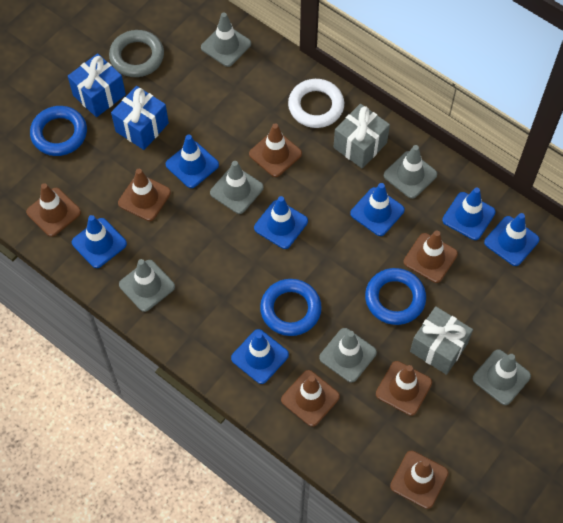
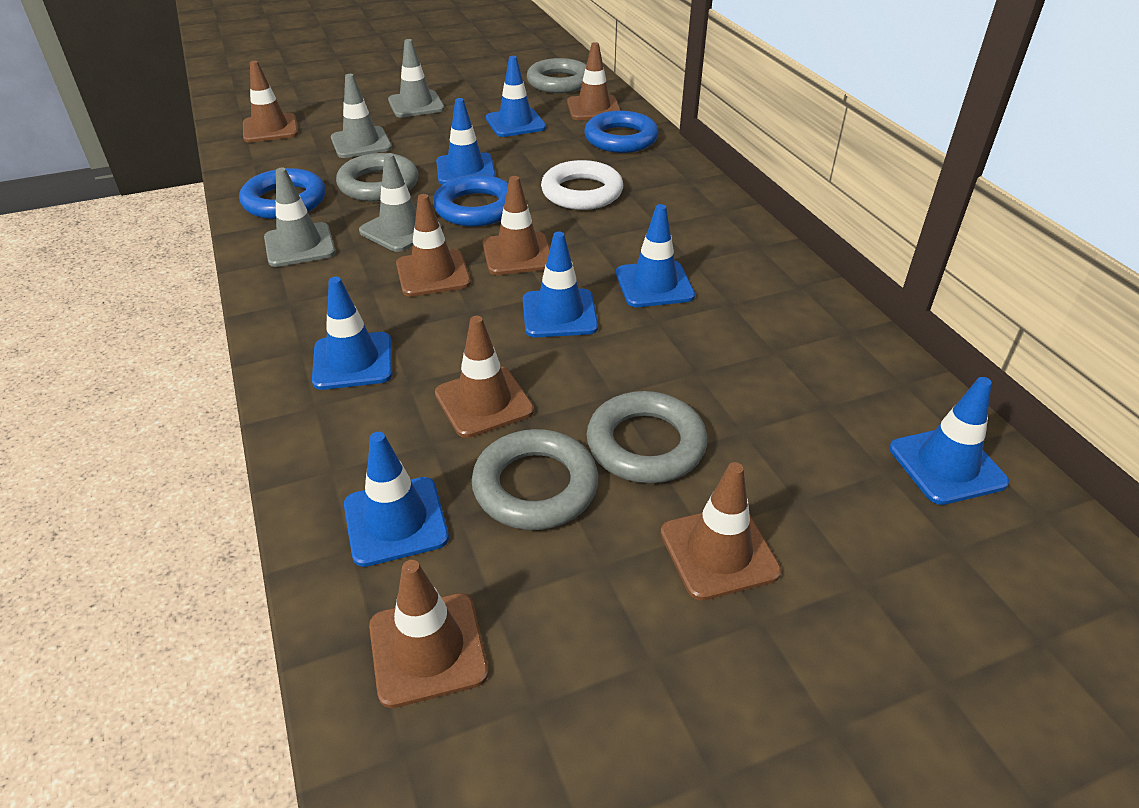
blue gift: 2 -> 0
grey gift: 2 -> 0
grey ring: 1 -> 4
grey traffic cone: 6 -> 4

